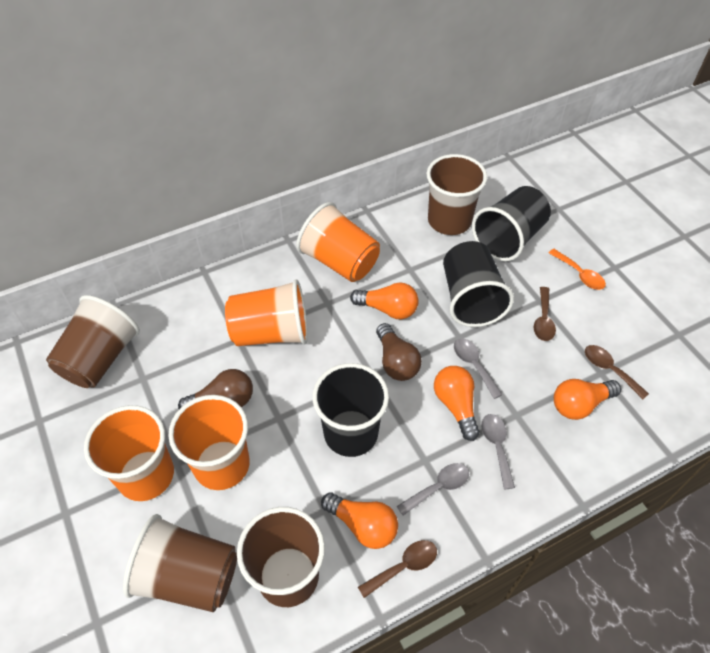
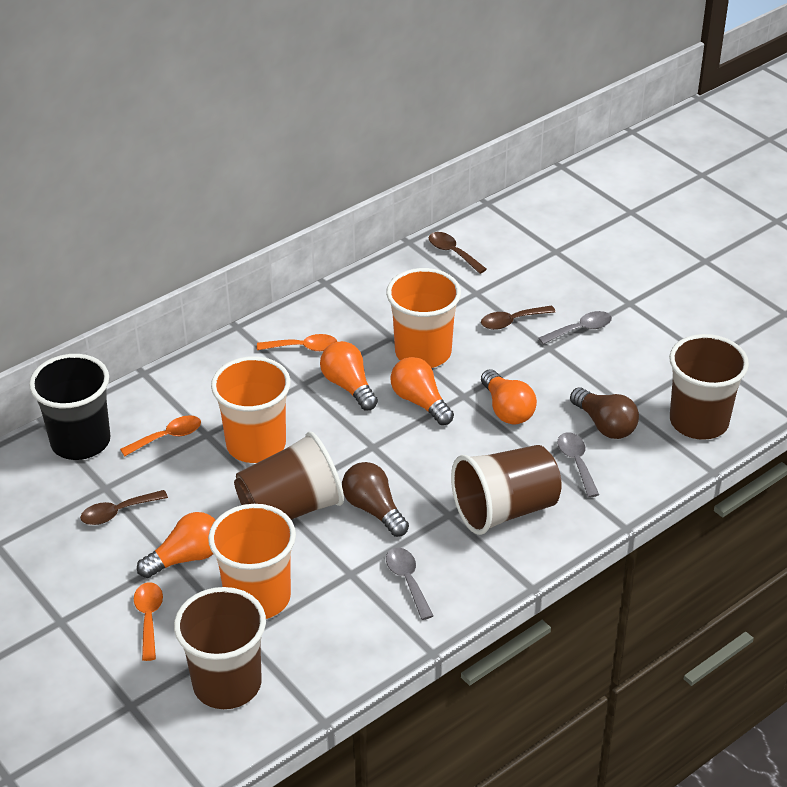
black cup: 3 -> 1
orange cup: 4 -> 3
orange spoon: 1 -> 3

